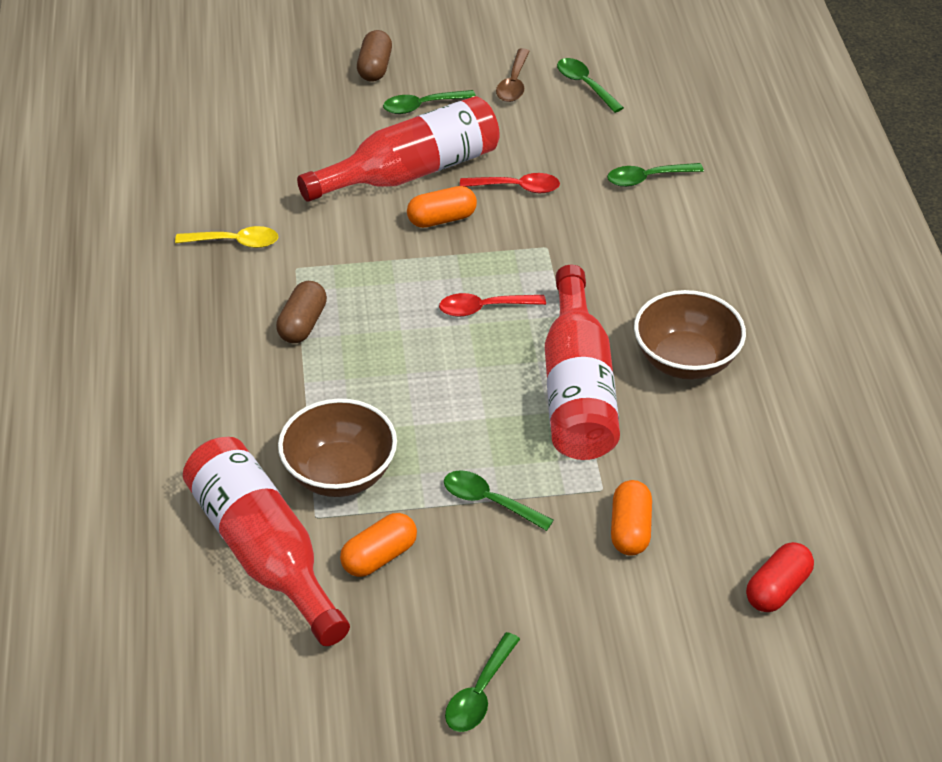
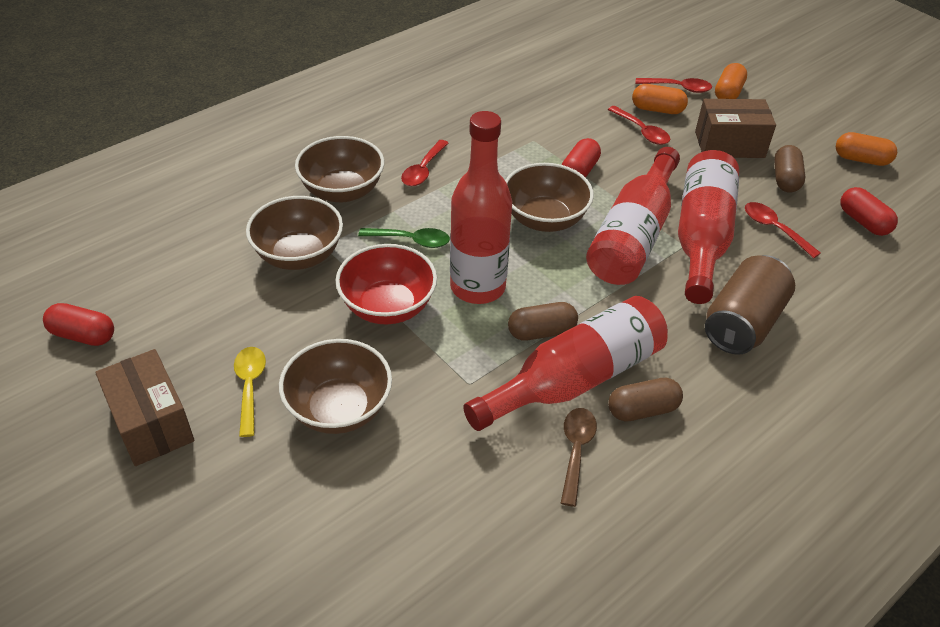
brown bowl: 2 -> 4
brown box: 0 -> 2
brown can: 0 -> 1
brown capsule: 2 -> 3
green spoon: 5 -> 1
red bottle: 3 -> 4
red bowl: 0 -> 1
red capsule: 1 -> 3
red spoon: 2 -> 4

